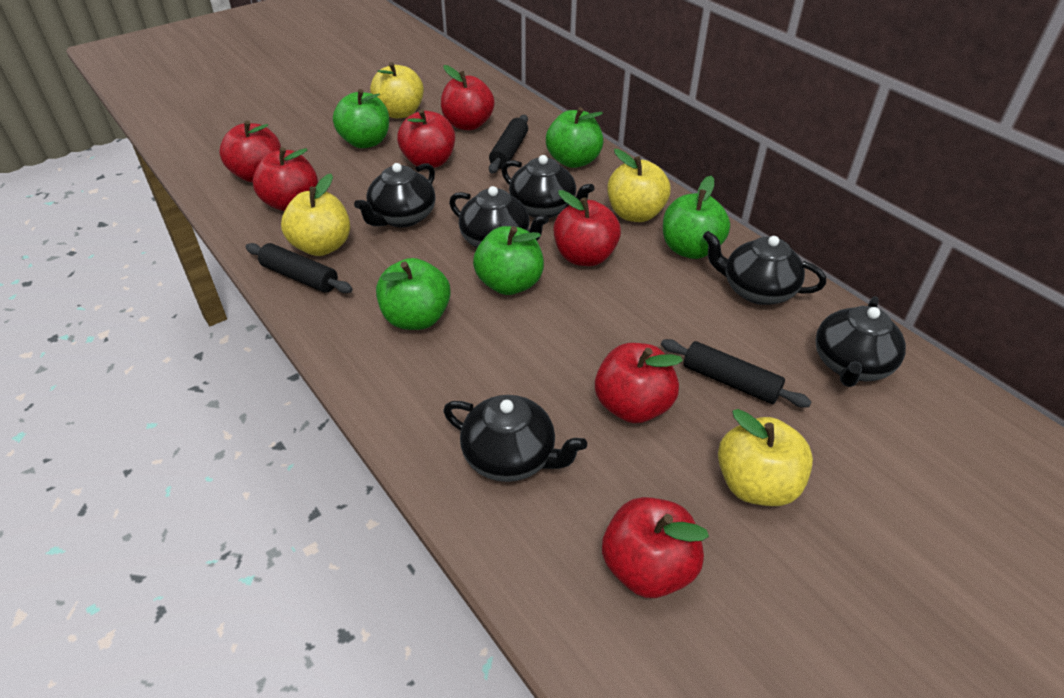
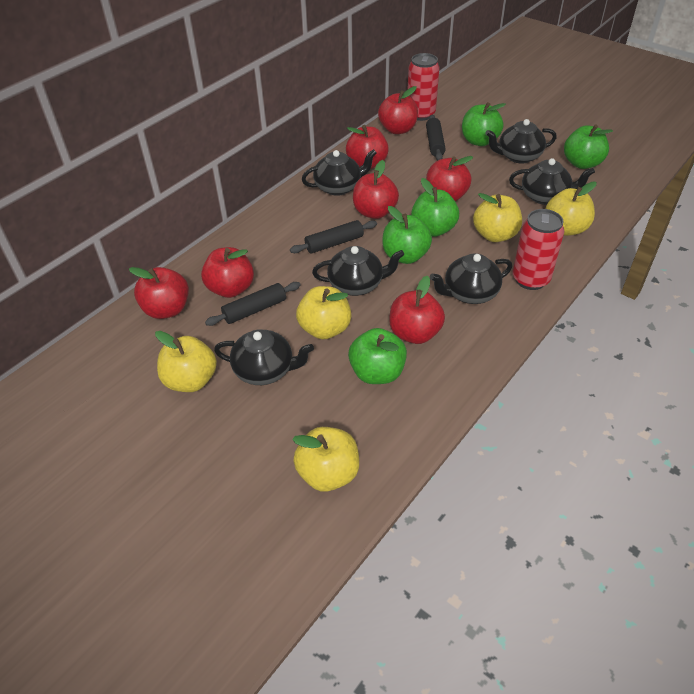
red can: 0 -> 2
yellow apple: 4 -> 5

